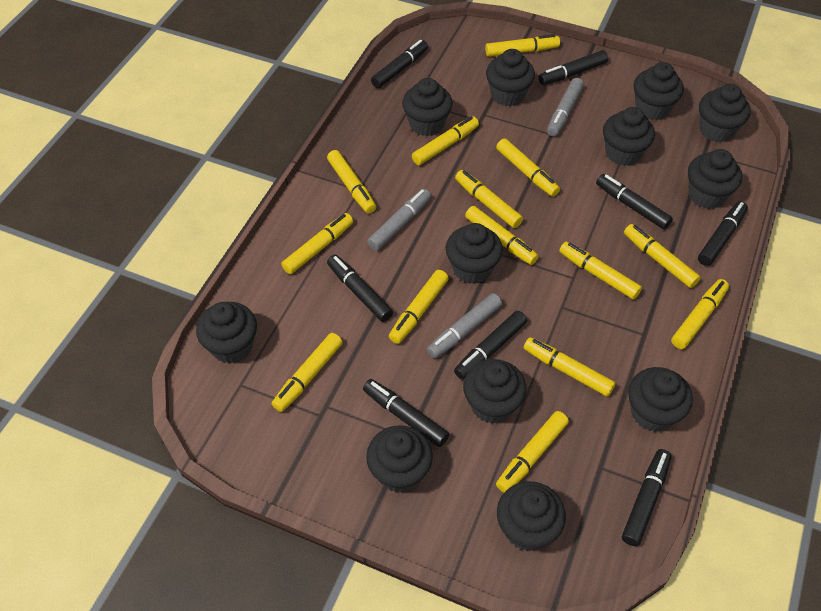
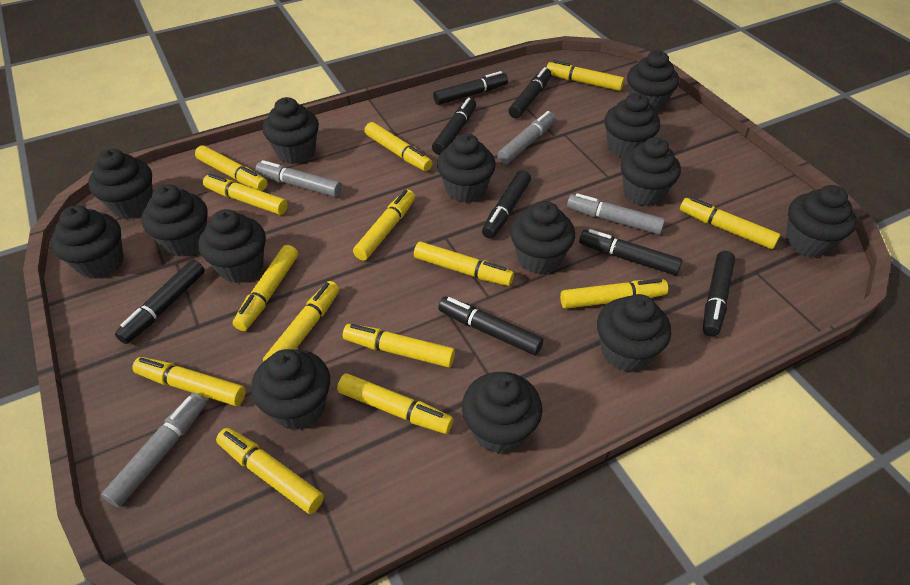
black cupcake: 12 -> 14
grey marker: 3 -> 4

